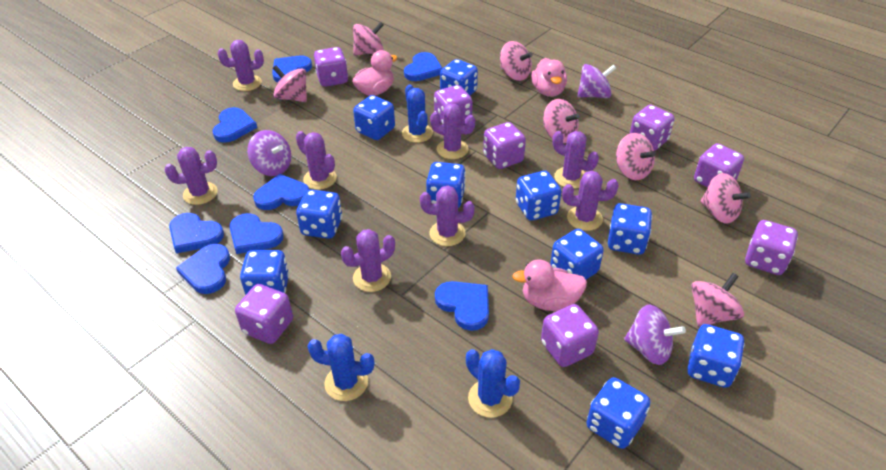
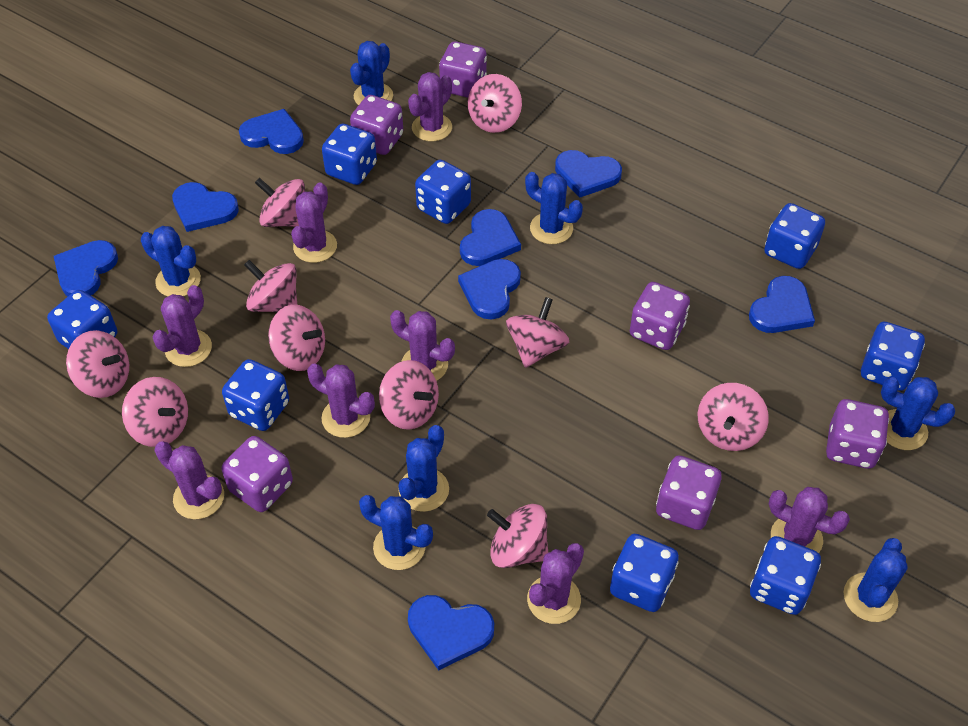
blue cactus: 3 -> 7
blue dice: 10 -> 8
pink duck: 3 -> 0
pink spinning top: 7 -> 10
purple dice: 8 -> 6
purple spinning top: 3 -> 0

